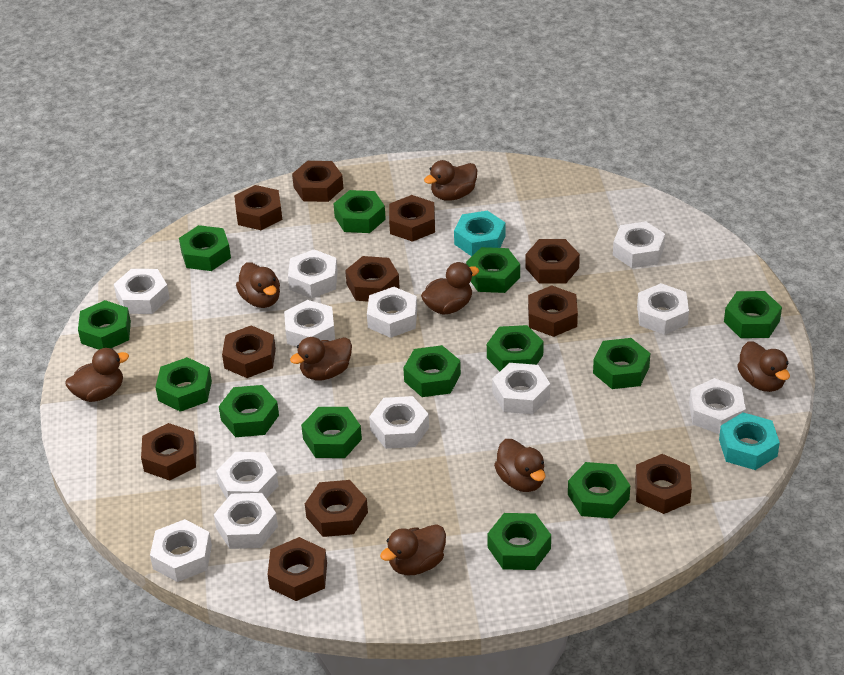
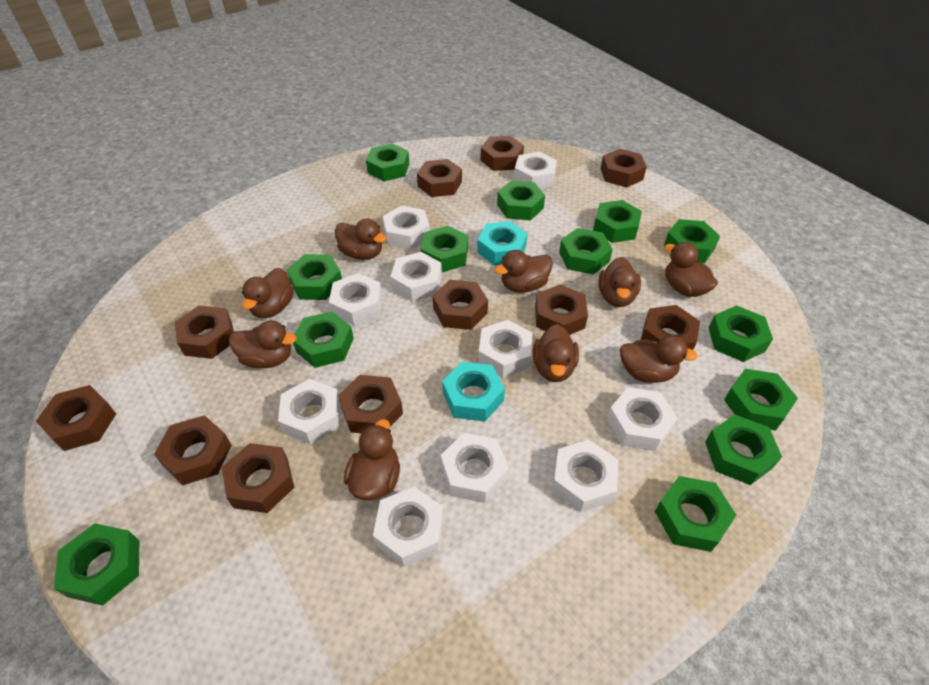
brown duck: 8 -> 9
white nut: 12 -> 10

